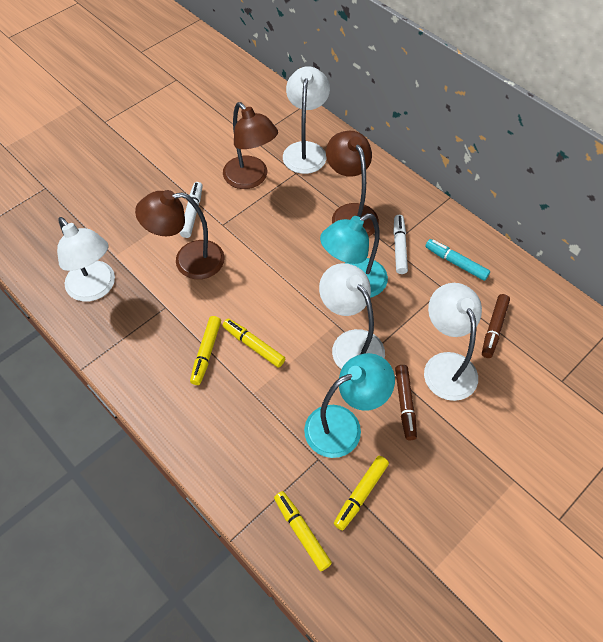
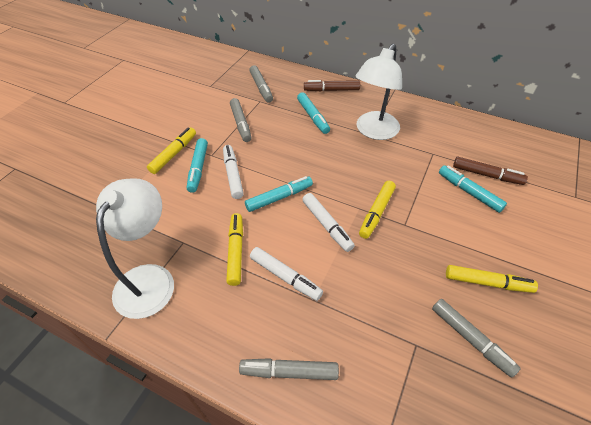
brown lamp: 3 -> 0
grey marker: 0 -> 4
turquoise lamp: 2 -> 0
turquoise marker: 1 -> 4
white lamp: 4 -> 2
white marker: 2 -> 3

